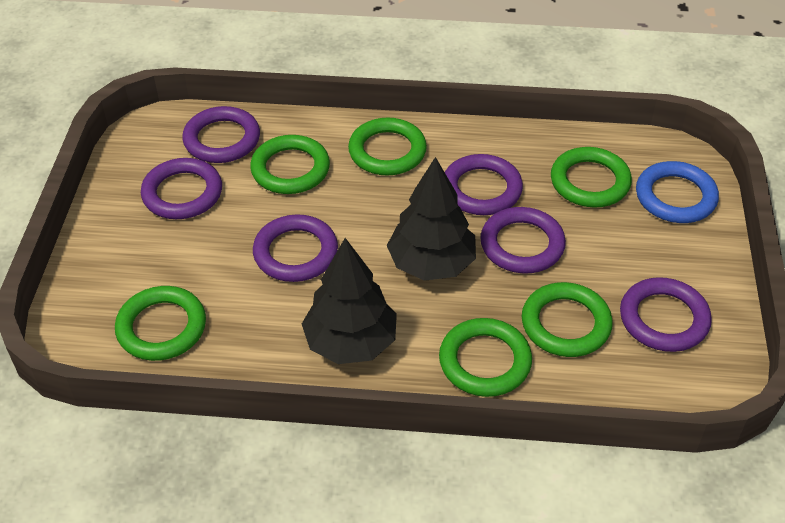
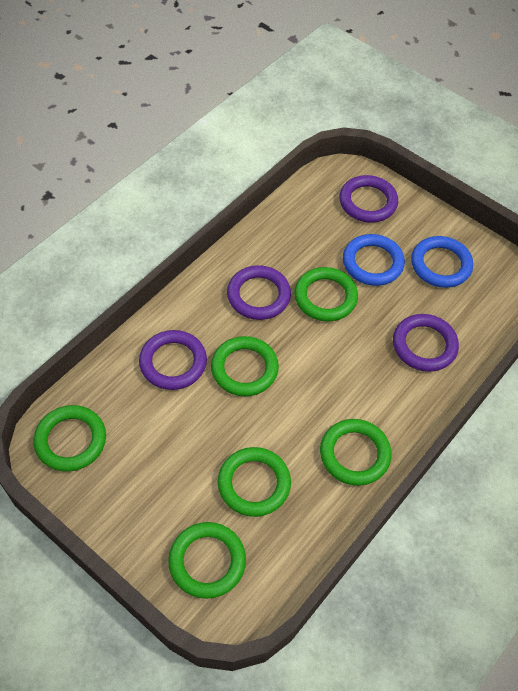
black tree: 2 -> 0
blue ring: 1 -> 2
purple ring: 6 -> 4

